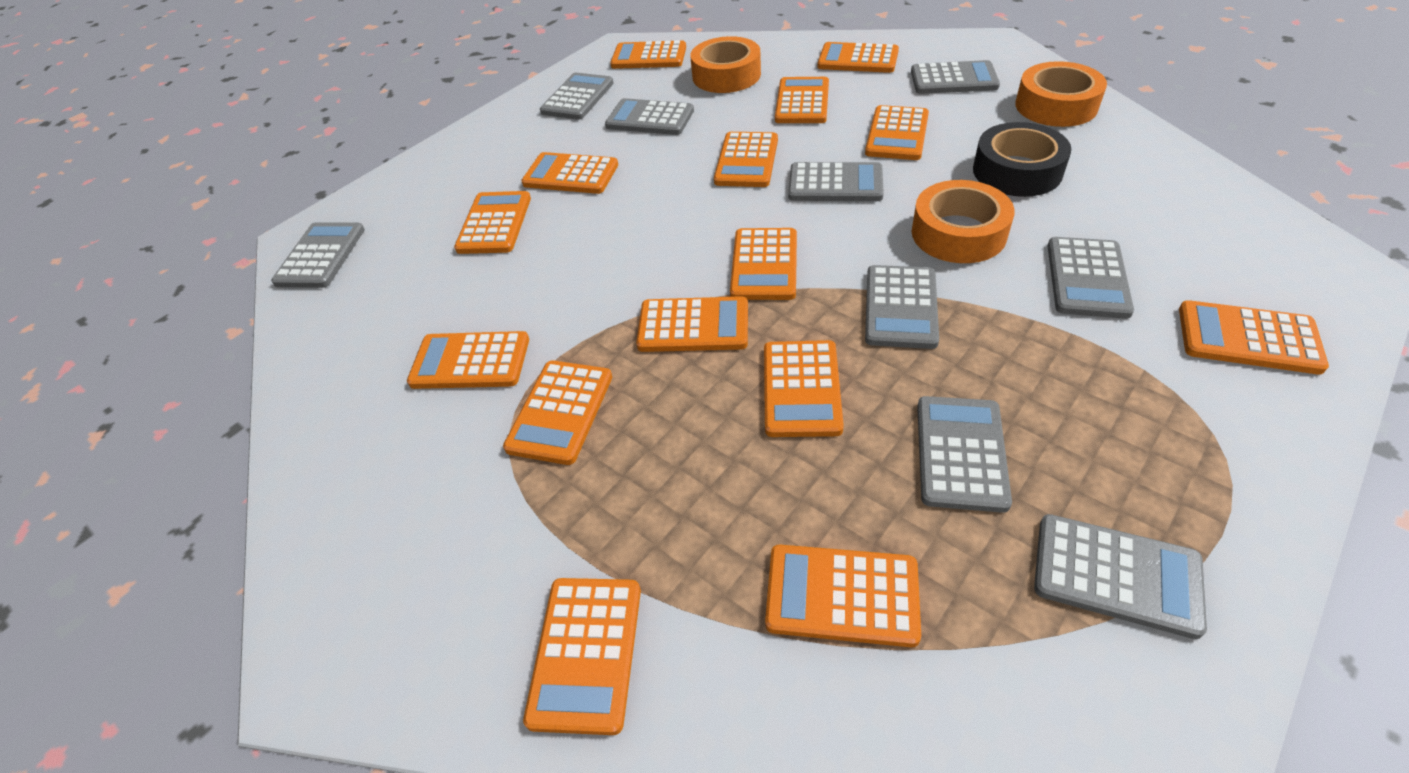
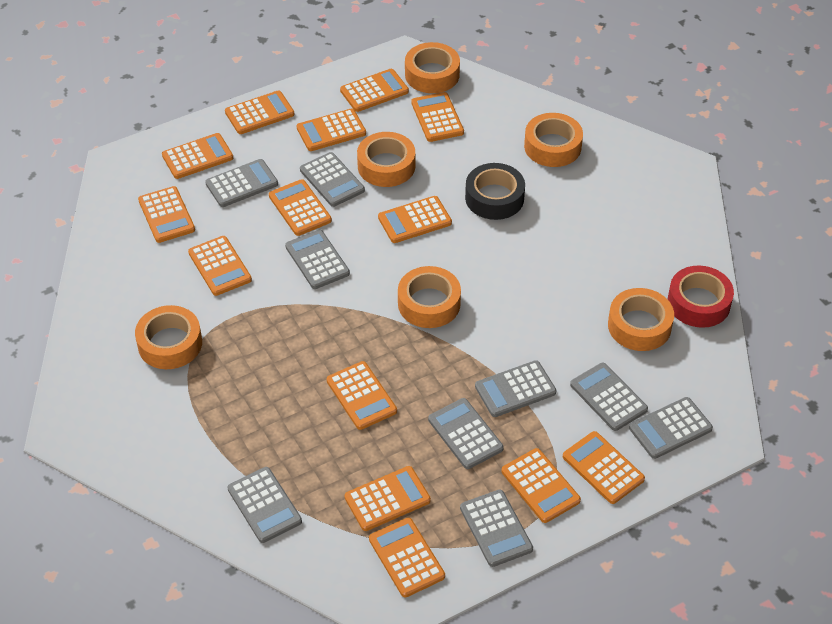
orange calculator: 15 -> 14
orange tape: 3 -> 6
red tape: 0 -> 1

